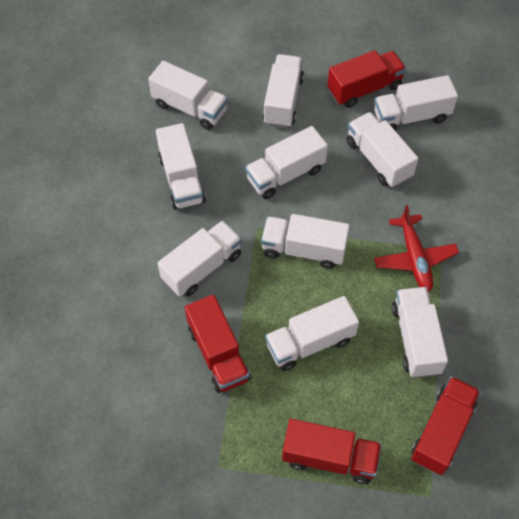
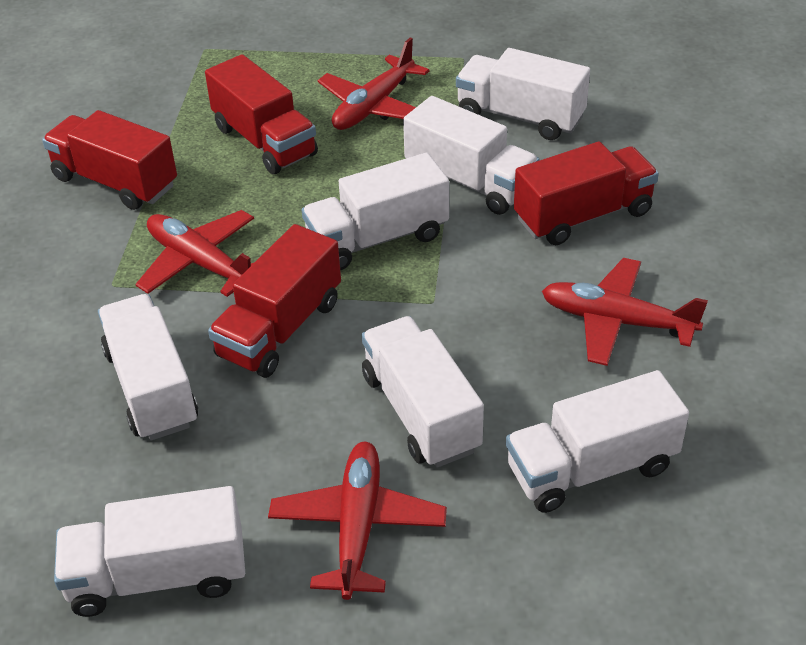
red plane: 1 -> 4
white truck: 10 -> 7

